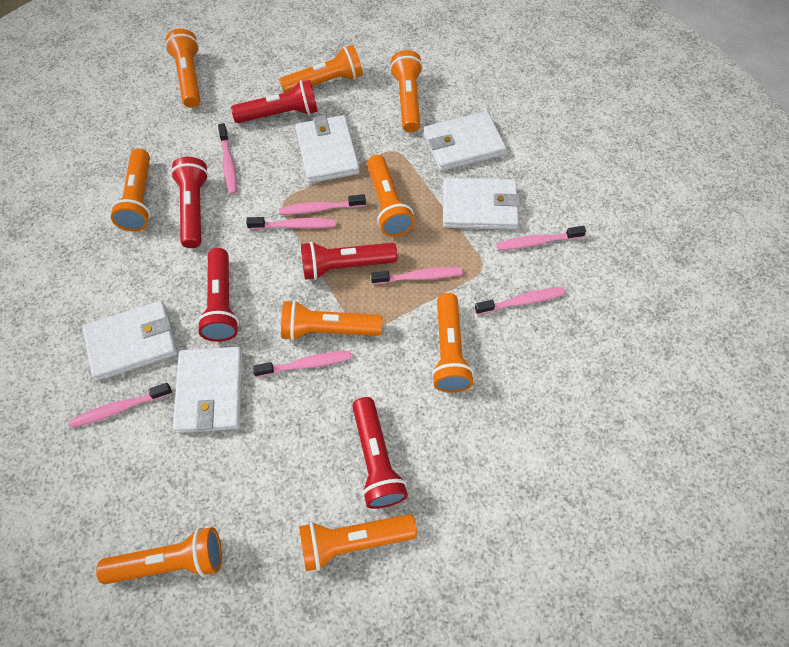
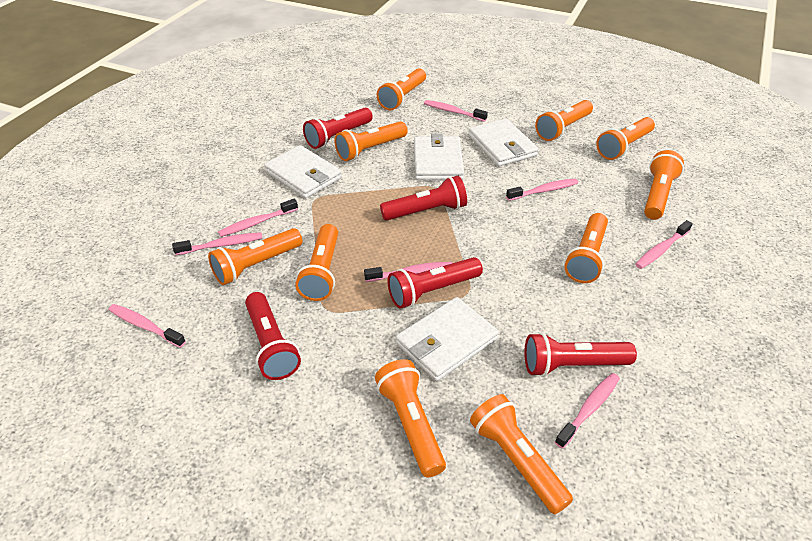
orange flashlight: 9 -> 10
white wallet: 5 -> 4

